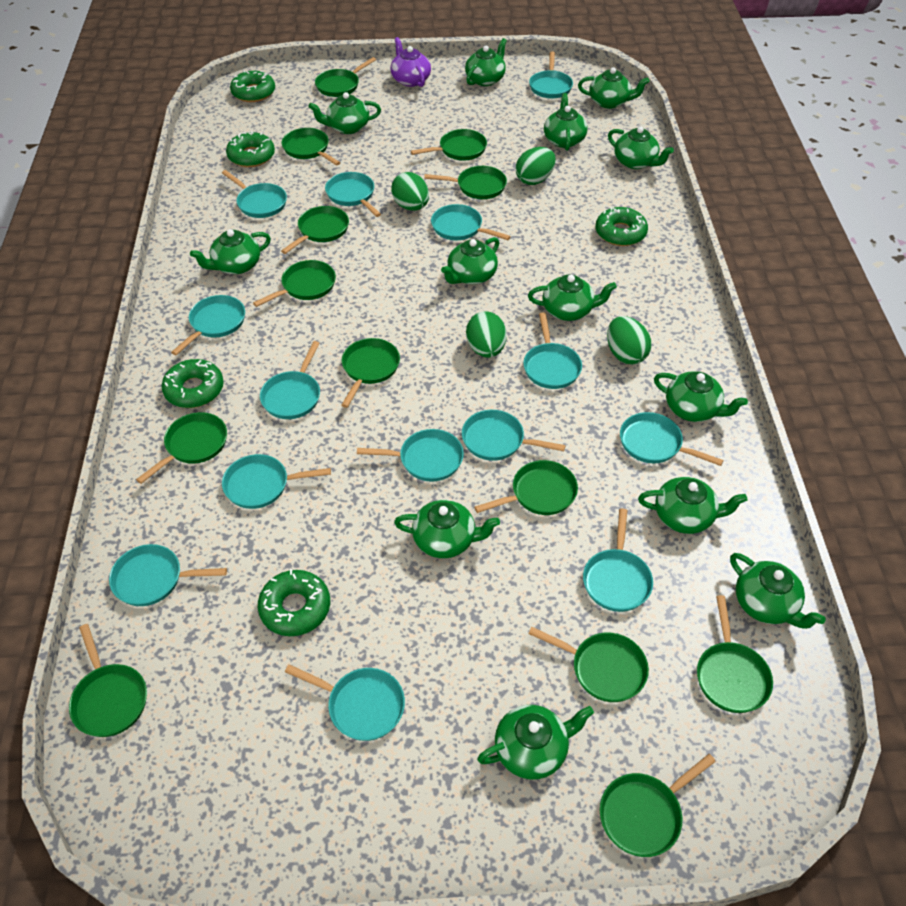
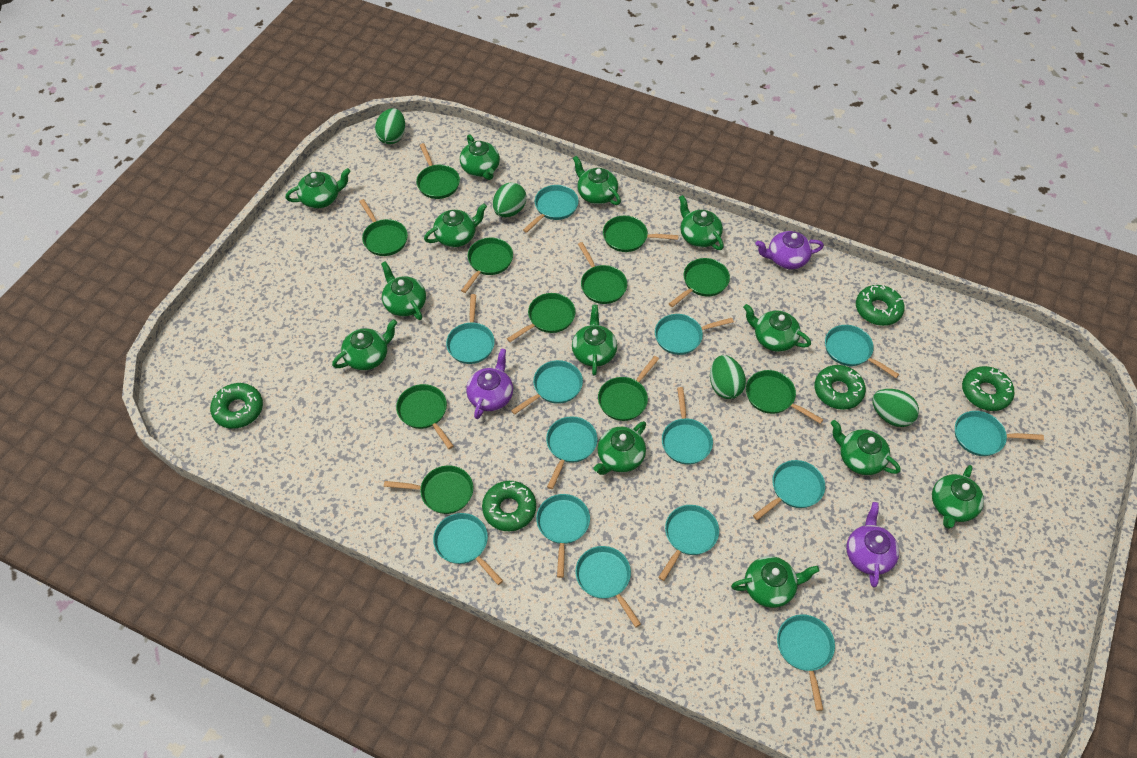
green pan: 13 -> 11
purple teapot: 1 -> 3

